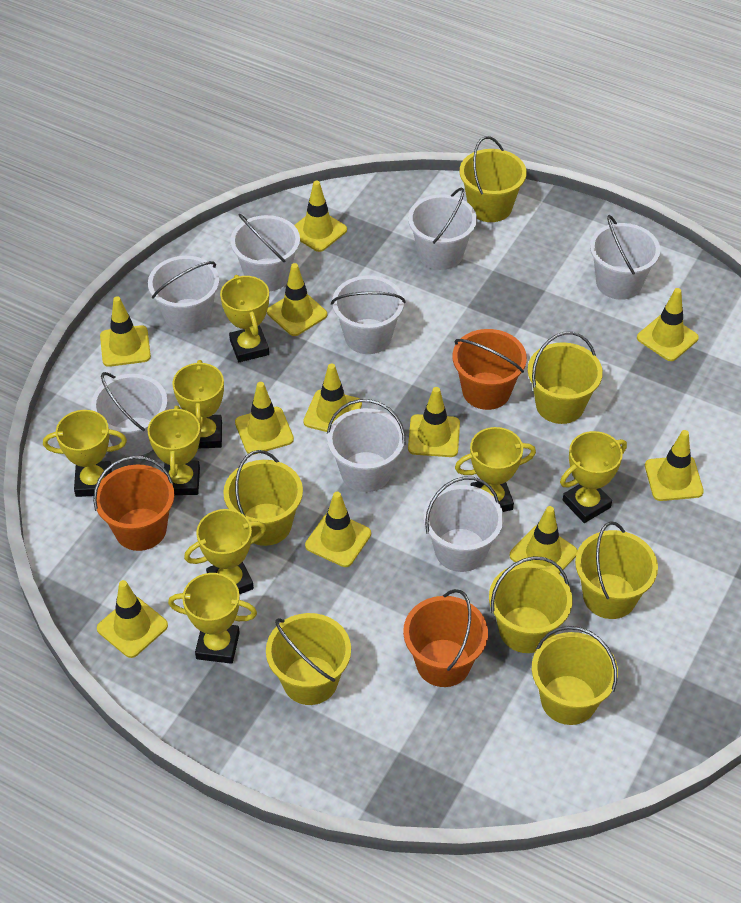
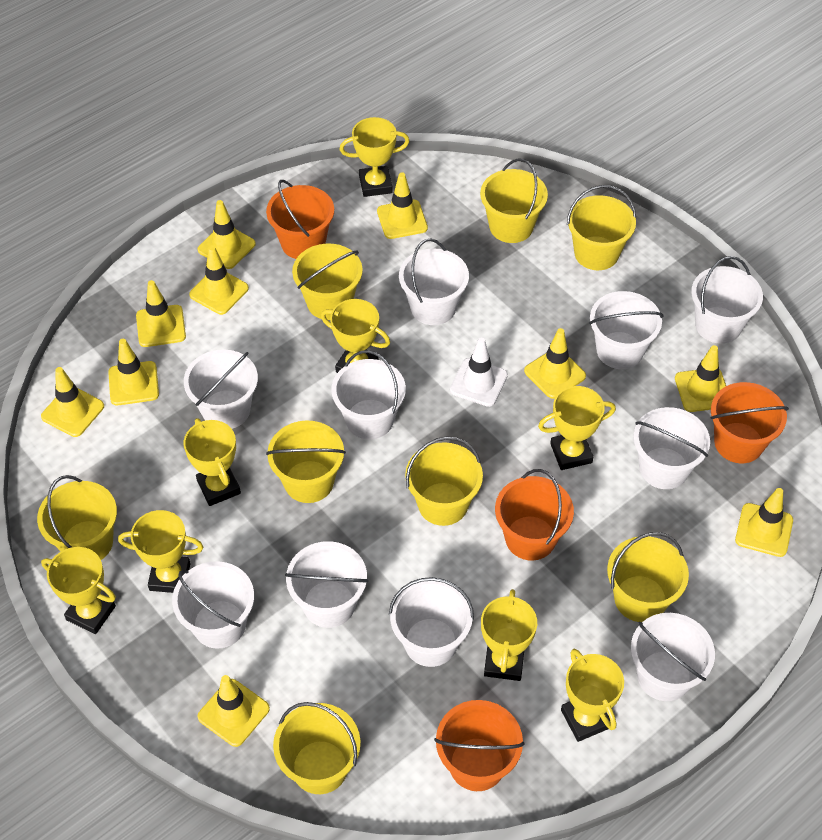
orange bucket: 3 -> 4
white bucket: 8 -> 10
white traffic cone: 0 -> 1
yellow bucket: 7 -> 8
yellow traffic cone: 11 -> 10

